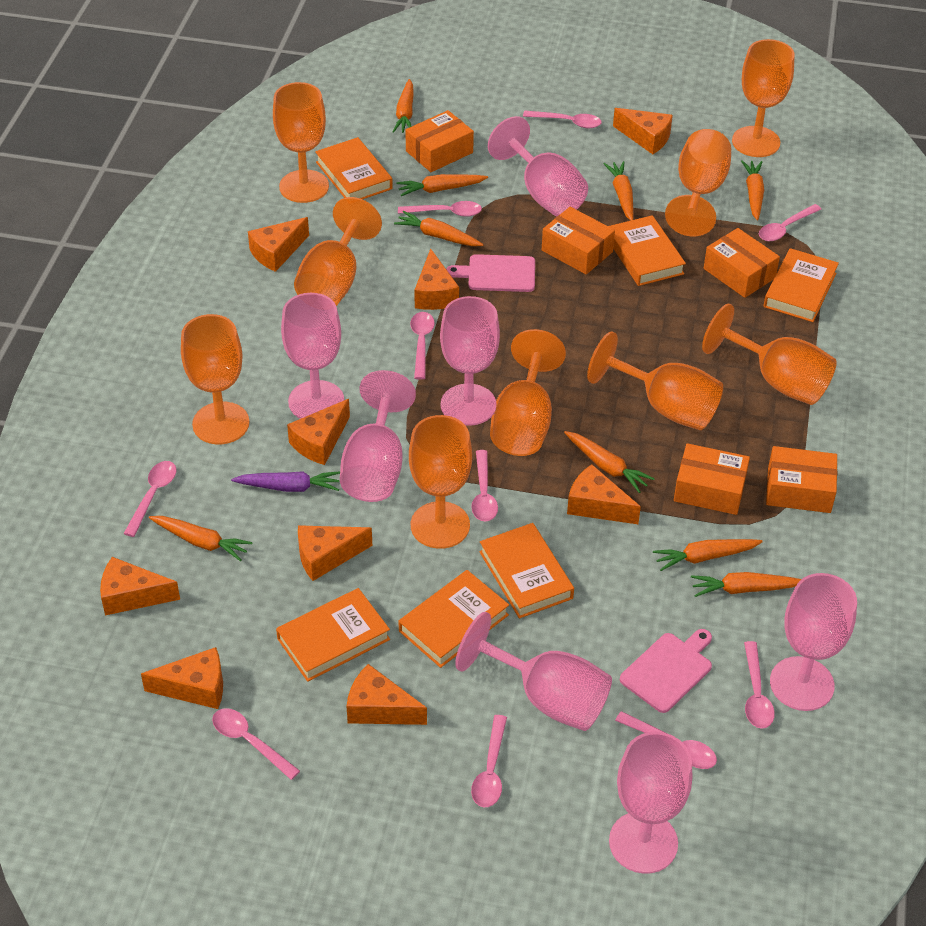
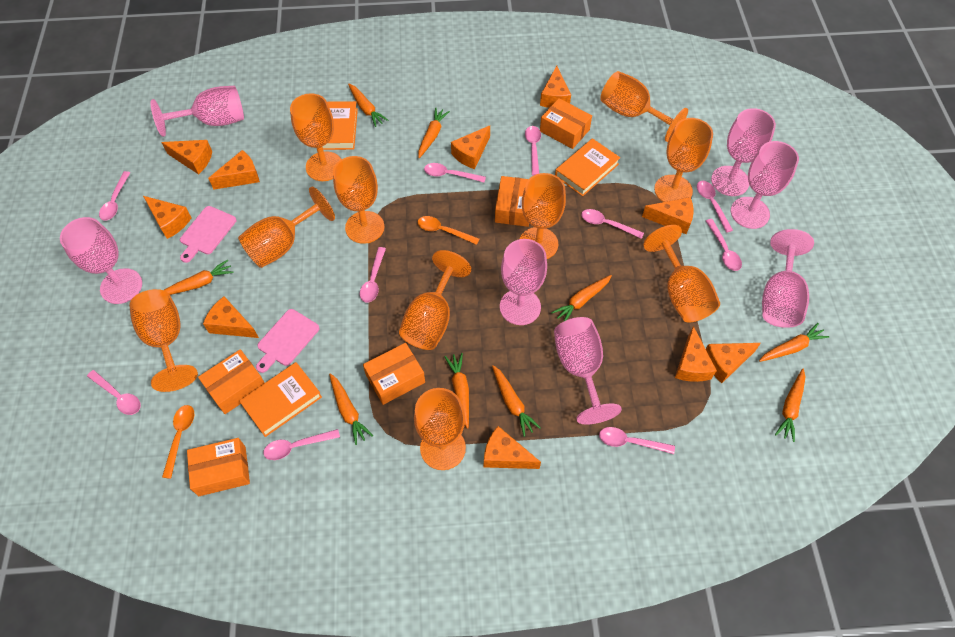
orange book: 6 -> 3
orange cheese: 9 -> 10
orange goblet: 9 -> 10
orange spoon: 0 -> 2
purple carrot: 1 -> 0

